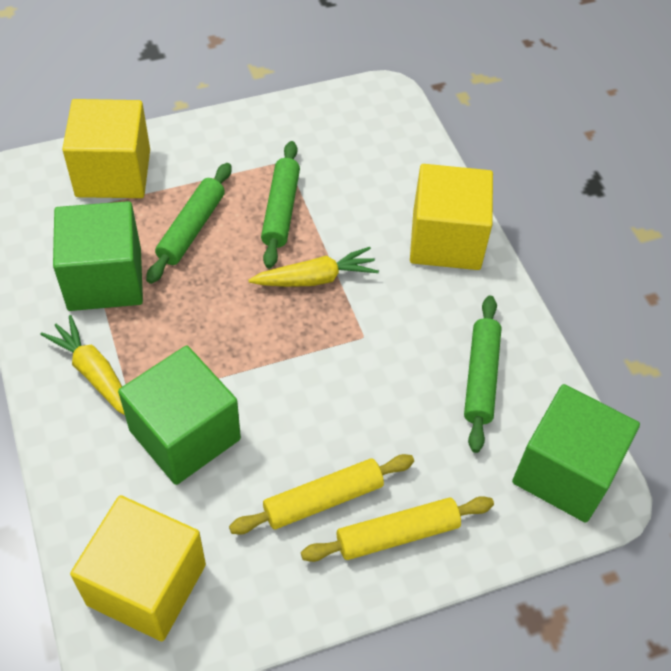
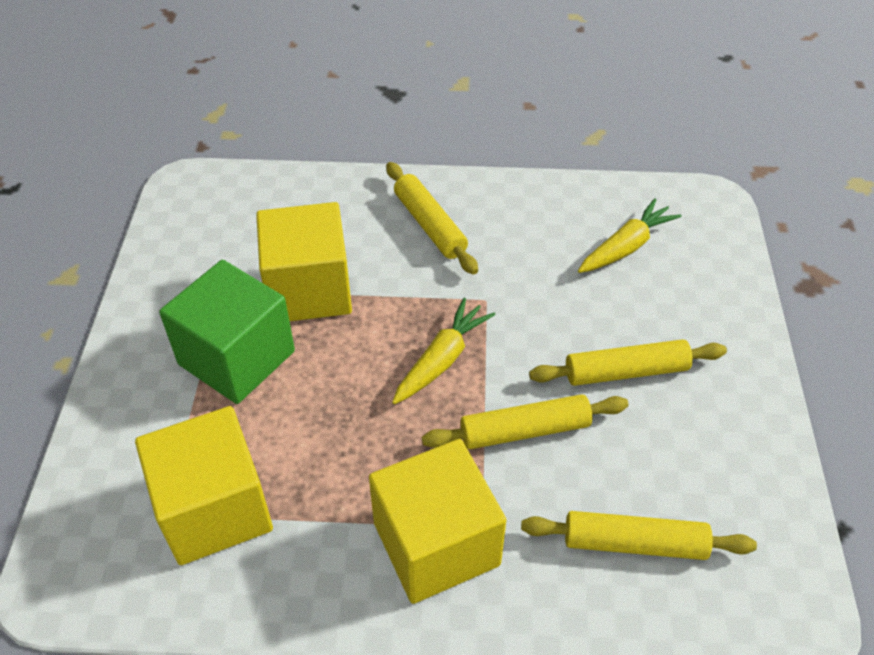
green cube: 3 -> 1
green rolling pin: 3 -> 0
yellow rolling pin: 2 -> 4

